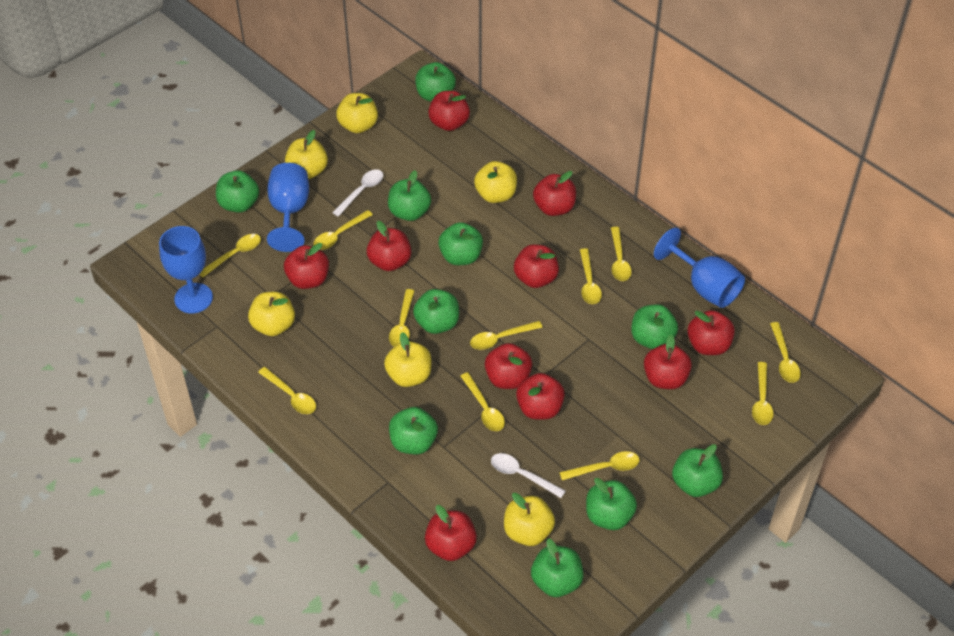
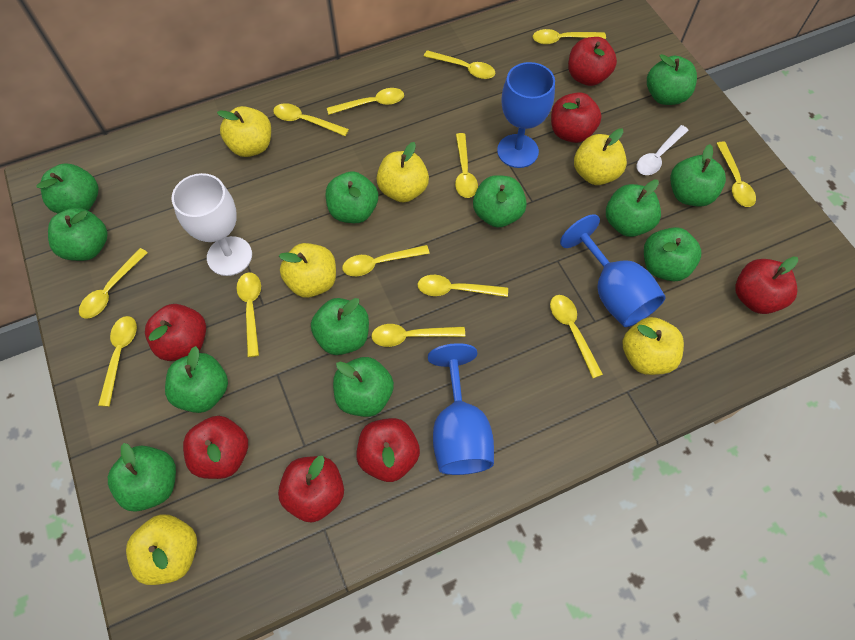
green apple: 10 -> 12
red apple: 10 -> 7
white goblet: 0 -> 1
white spoon: 2 -> 1
yellow spoon: 11 -> 13

